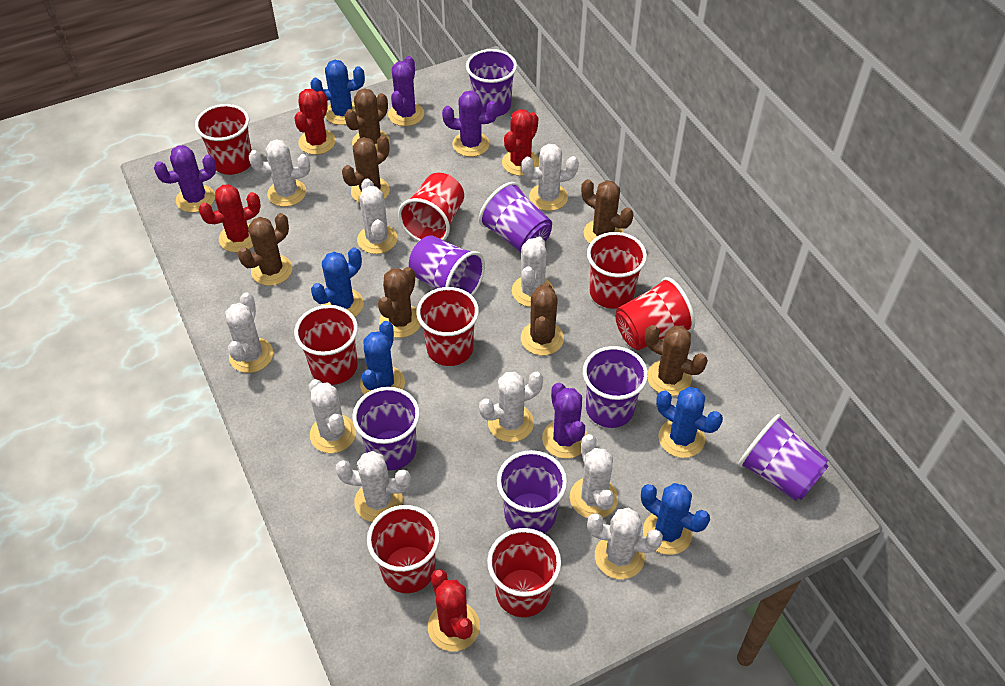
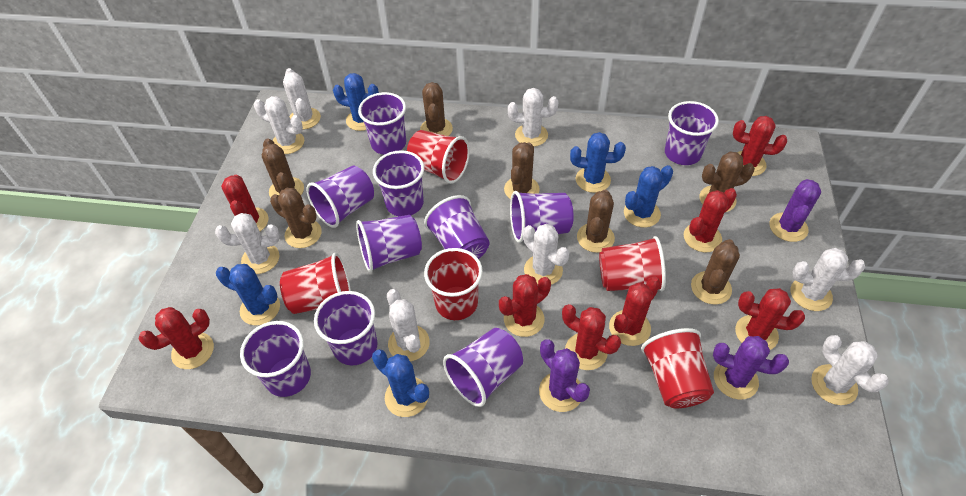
purple cactus: 4 -> 3
purple cup: 7 -> 10
red cactus: 4 -> 8
red cup: 8 -> 5
white cactus: 10 -> 8

